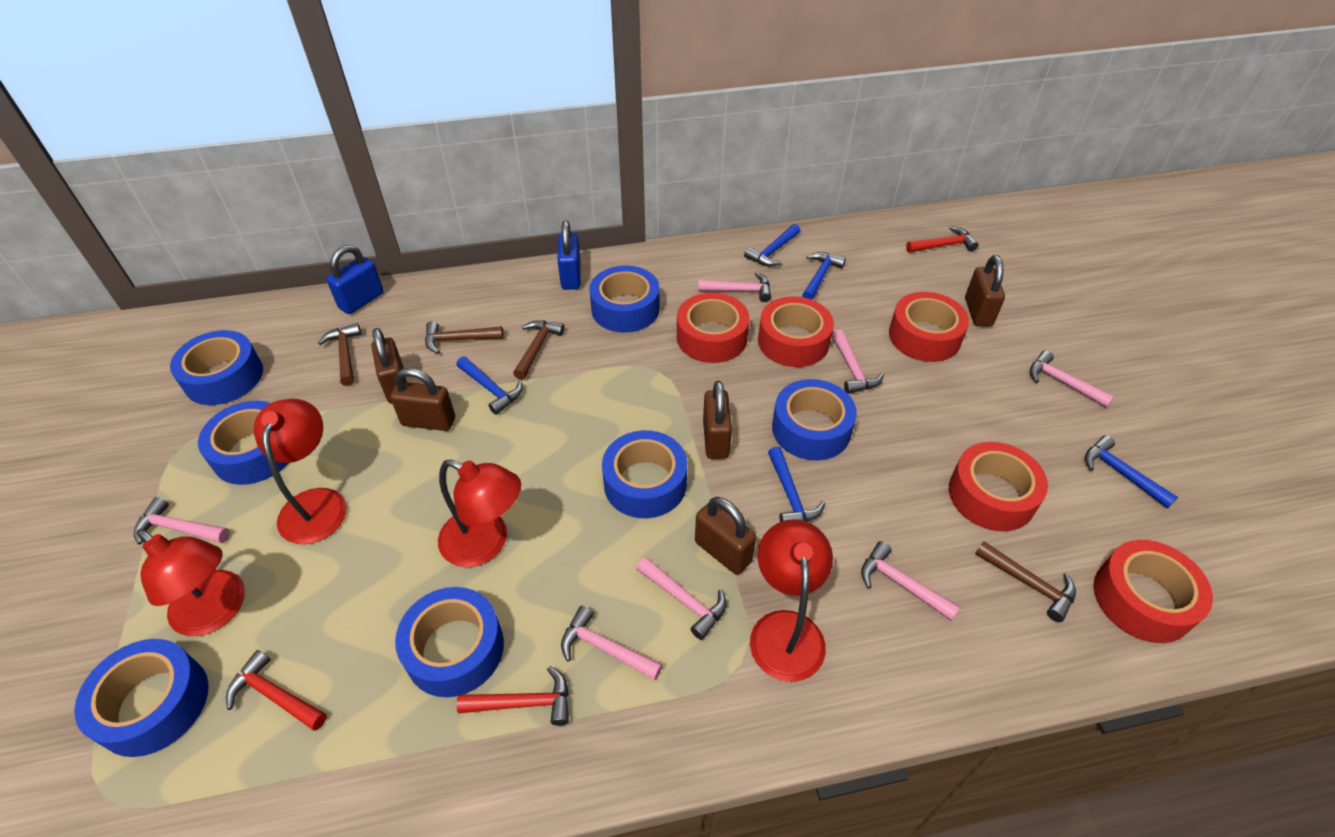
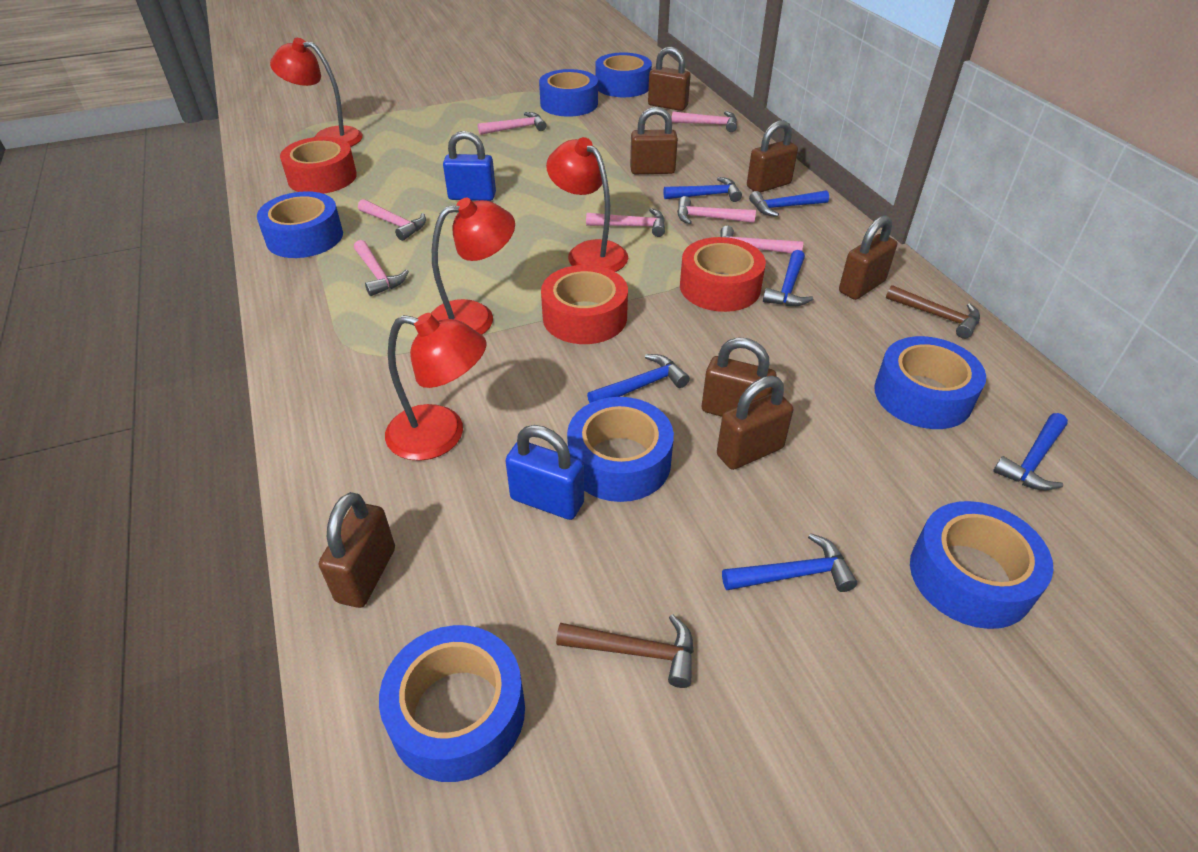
blue hammer: 5 -> 6
brown hammer: 4 -> 2
brown padlock: 5 -> 7
red hammer: 3 -> 0
red tape: 5 -> 3

